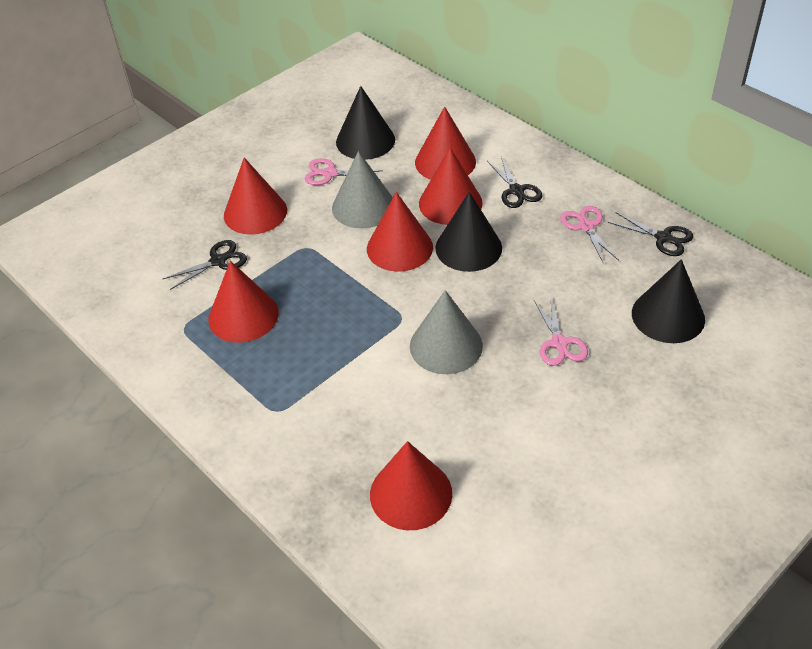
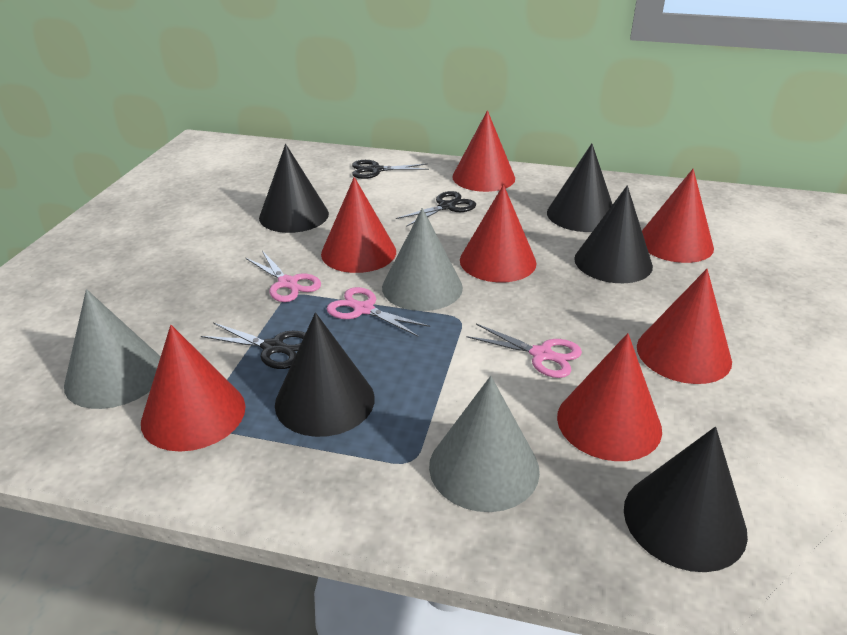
black cone: 3 -> 5
grey cone: 2 -> 3
red cone: 6 -> 7

